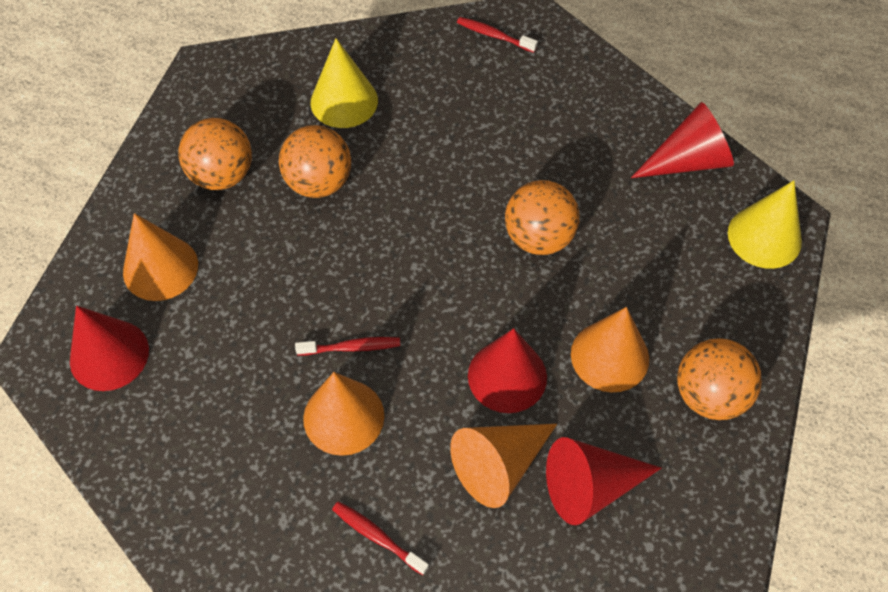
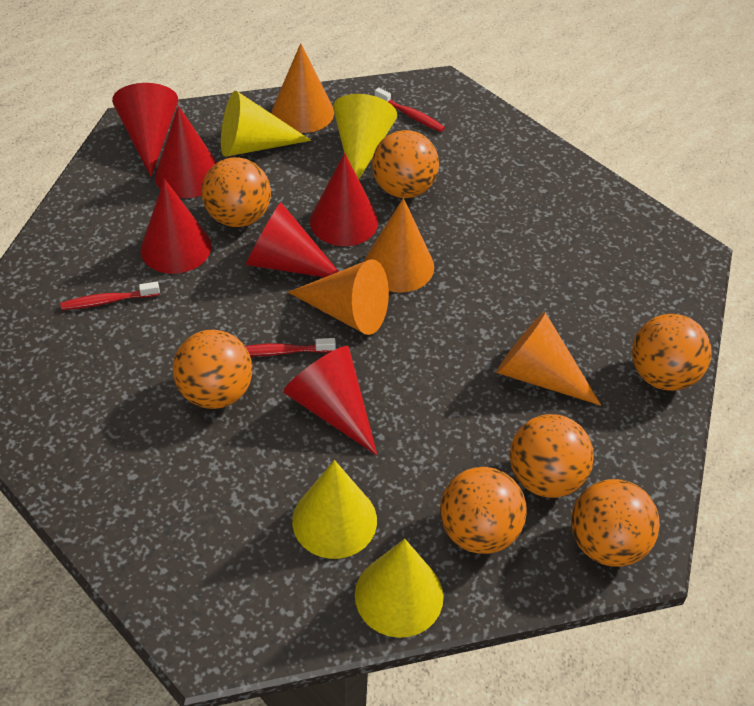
orange ball: 4 -> 7
red cone: 4 -> 6
yellow cone: 2 -> 4

